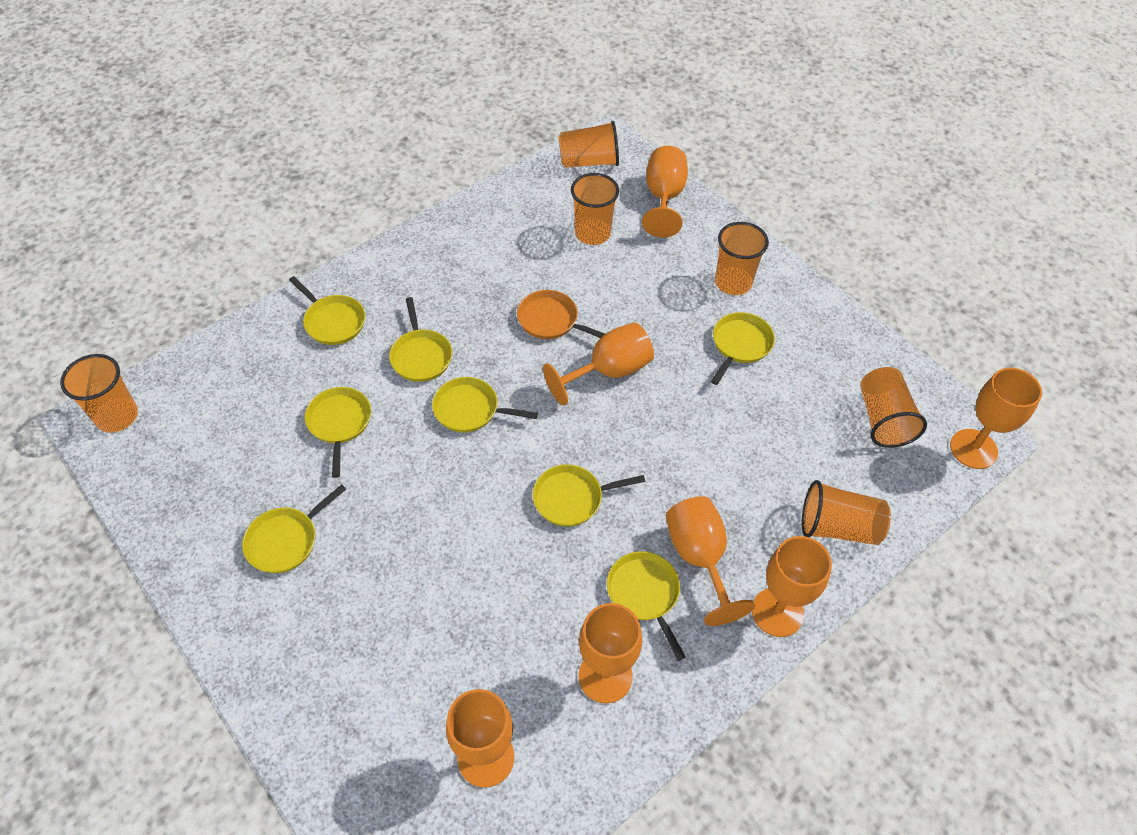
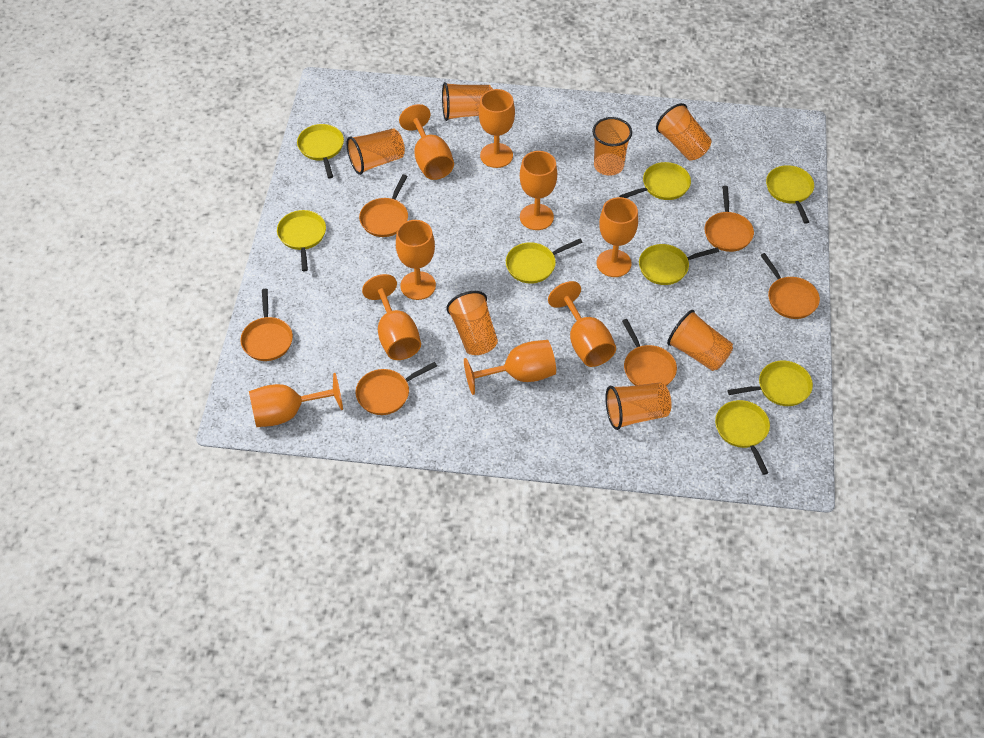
orange cup: 6 -> 7
orange goblet: 7 -> 9
orange pan: 1 -> 6

